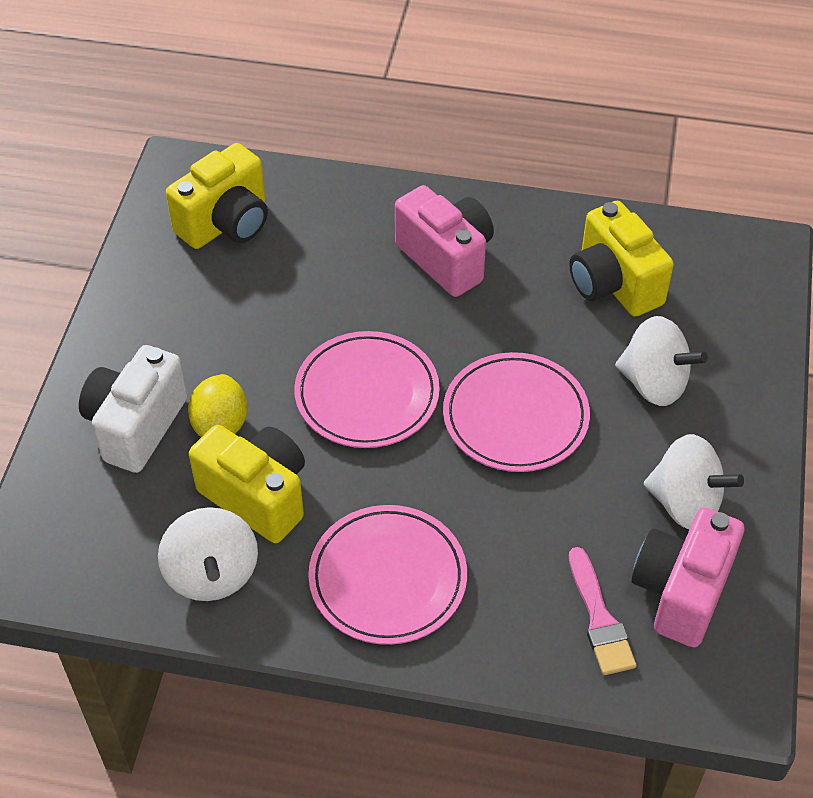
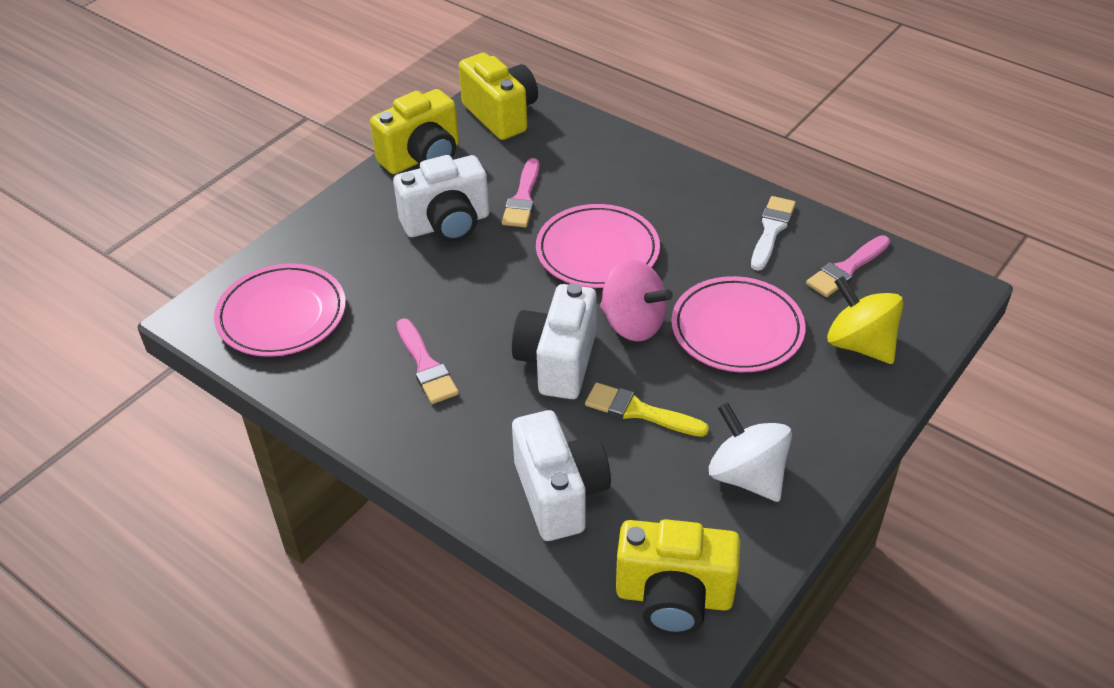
pink brush: 1 -> 3
pink camera: 2 -> 0
pink spinning top: 0 -> 1
white brush: 0 -> 1
white camera: 1 -> 3
white spinning top: 3 -> 1
yellow brush: 0 -> 1
yellow lemon: 1 -> 0
yellow spinning top: 0 -> 1

